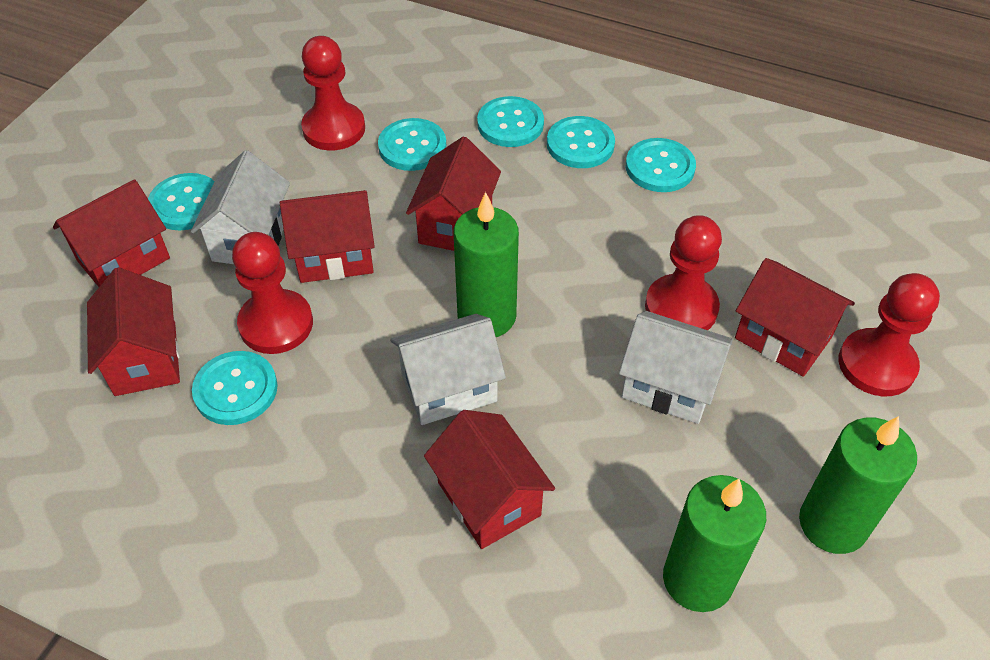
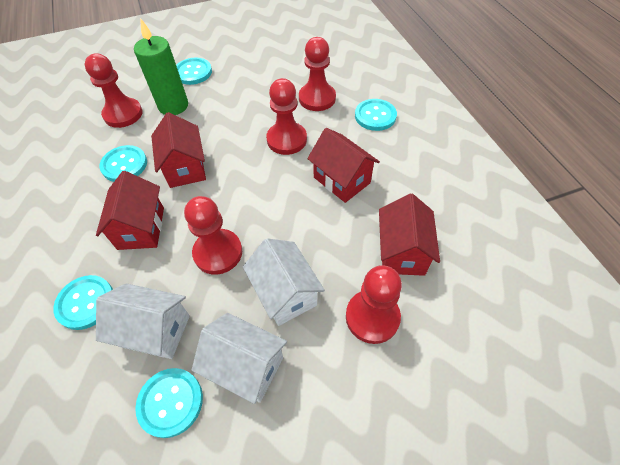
green candle: 3 -> 1
red house: 6 -> 4
red pawn: 4 -> 5
turquoise button: 6 -> 5

